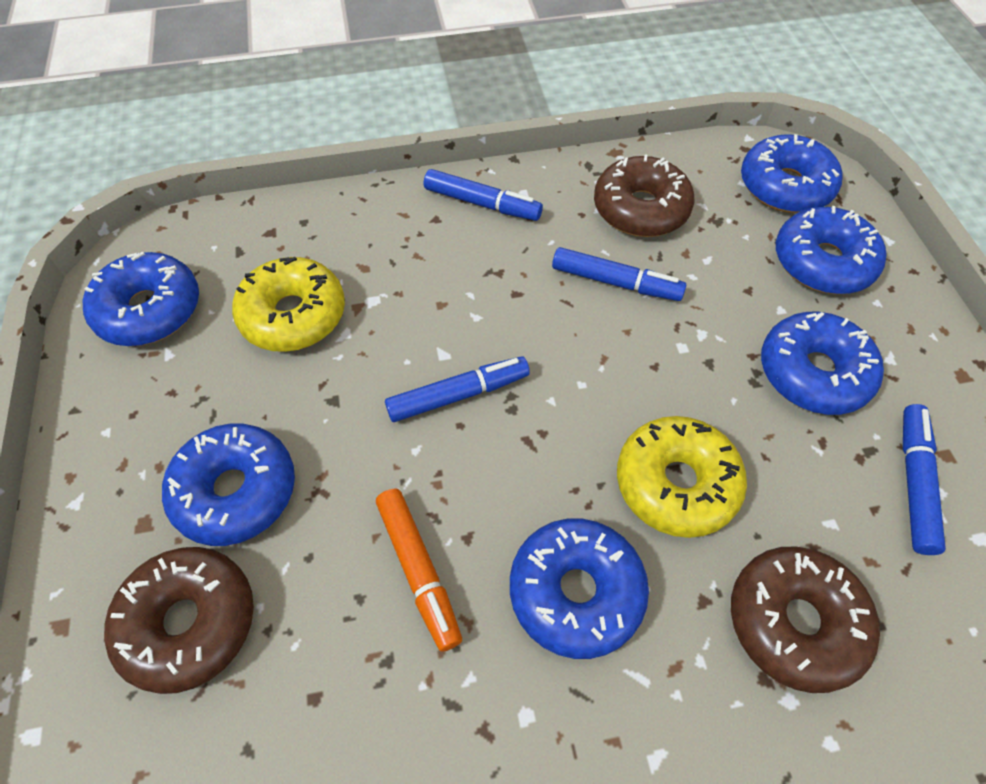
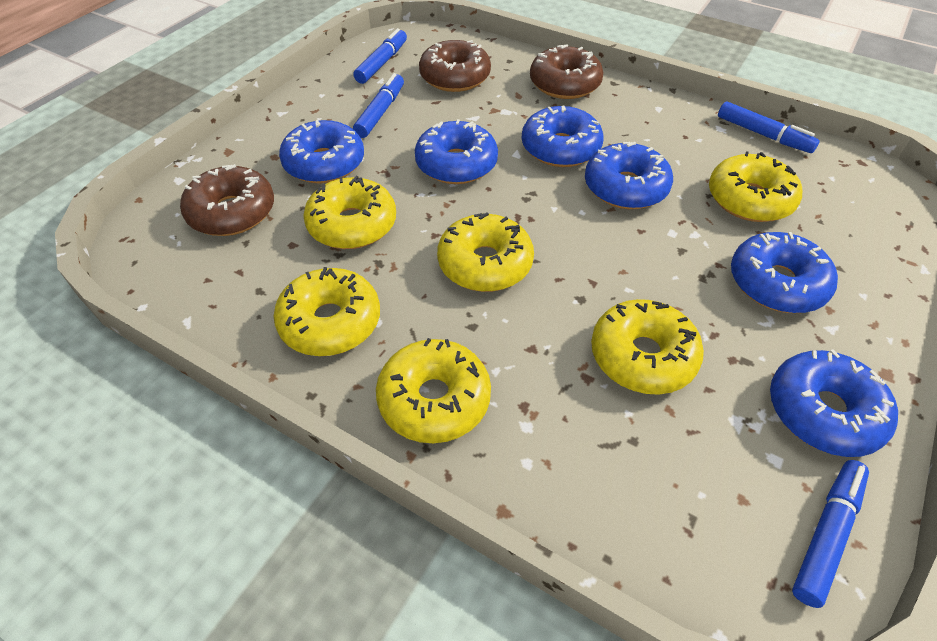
orange marker: 1 -> 0
yellow donut: 2 -> 6

